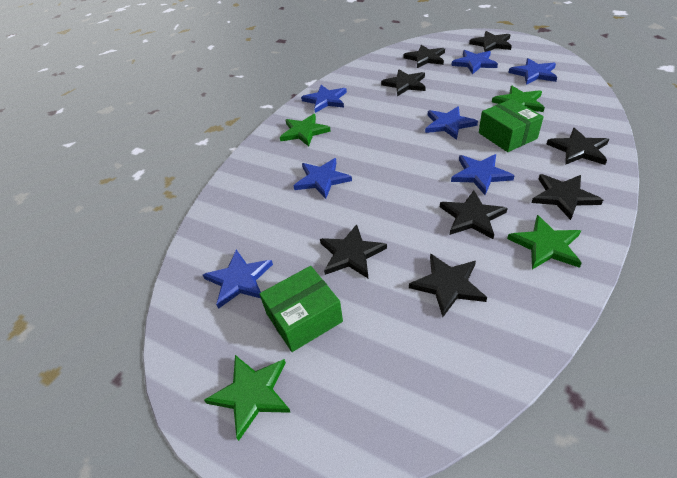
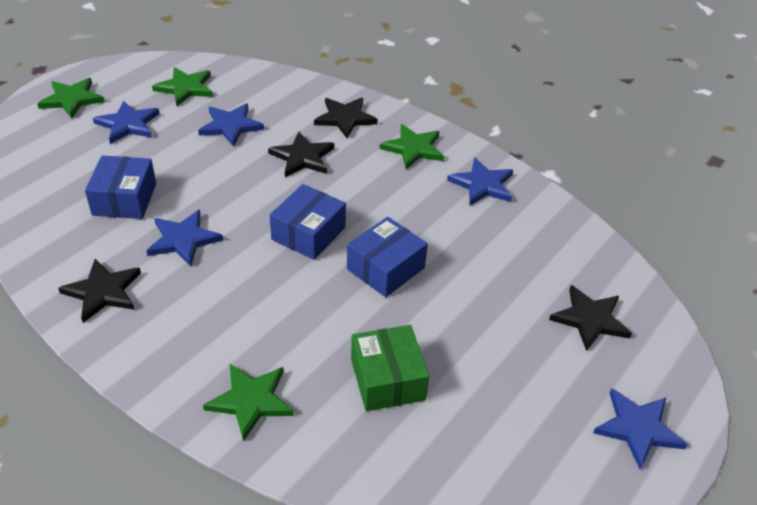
black star: 8 -> 4
blue box: 0 -> 3
blue star: 7 -> 5
green box: 2 -> 1

